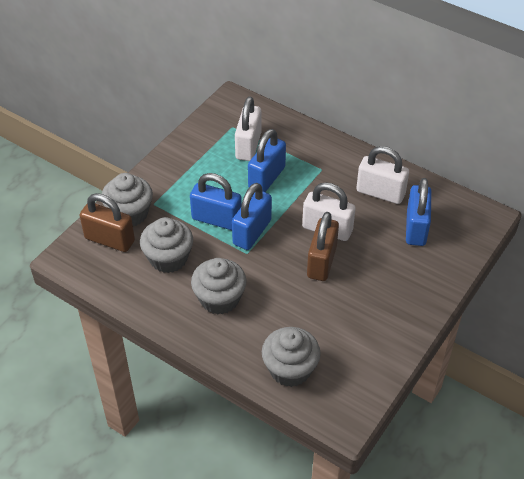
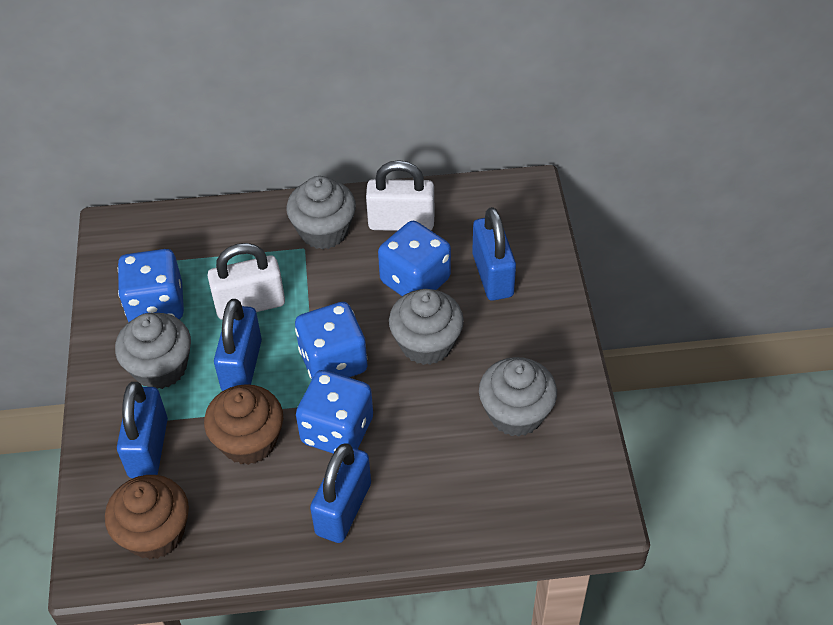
blue dice: 0 -> 4
brown cupcake: 0 -> 2
brown padlock: 2 -> 0
white padlock: 3 -> 2

